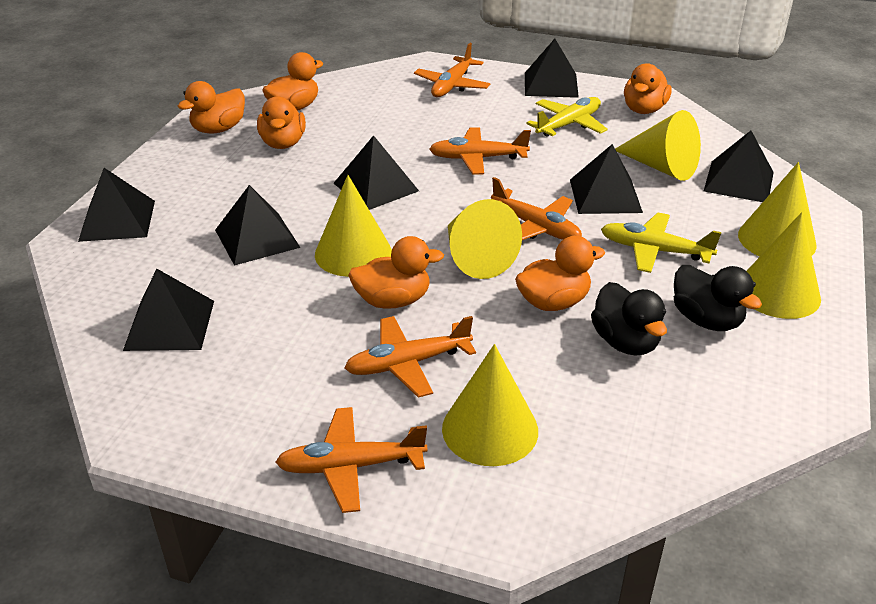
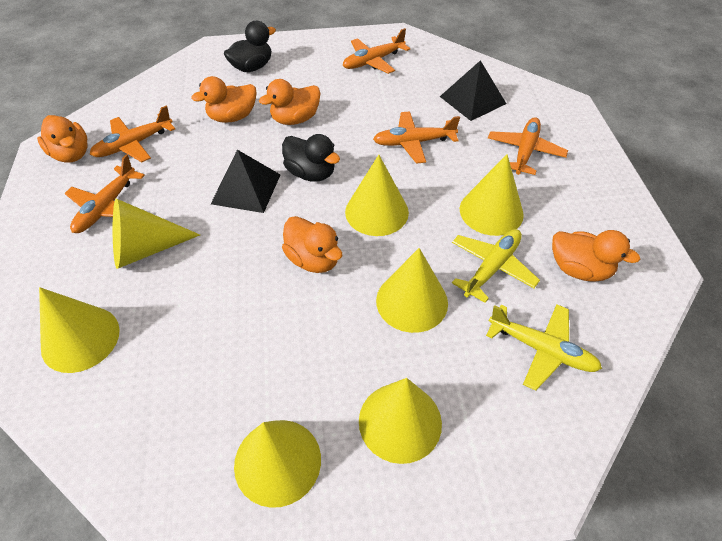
black pyramid: 7 -> 2
orange duck: 6 -> 5
yellow cone: 6 -> 7

